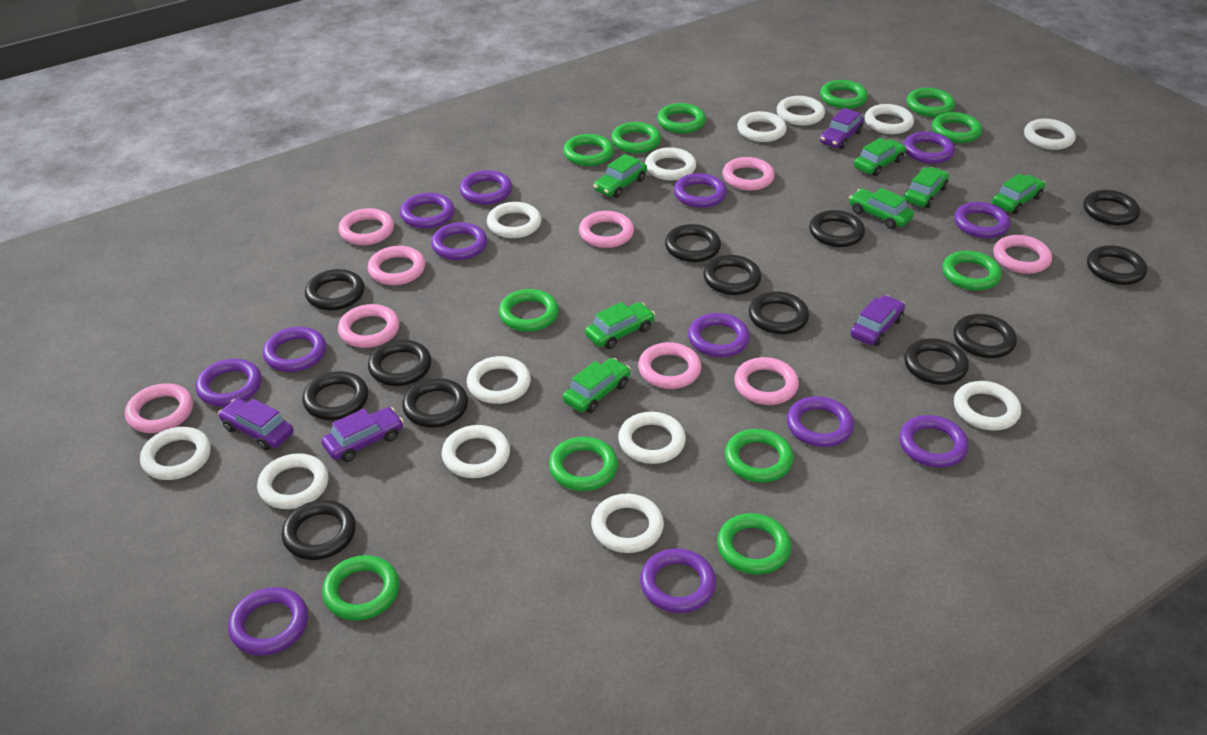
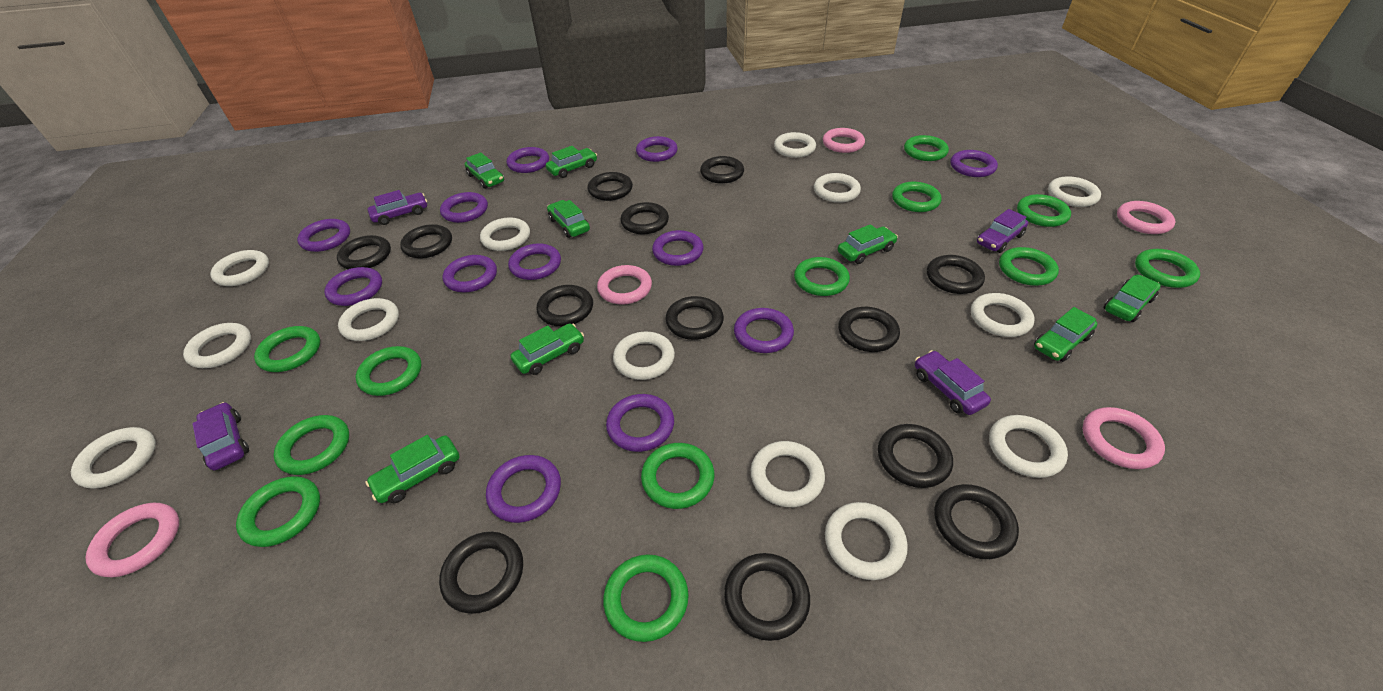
green car: 7 -> 8
pink ring: 9 -> 5
purple ring: 13 -> 12

